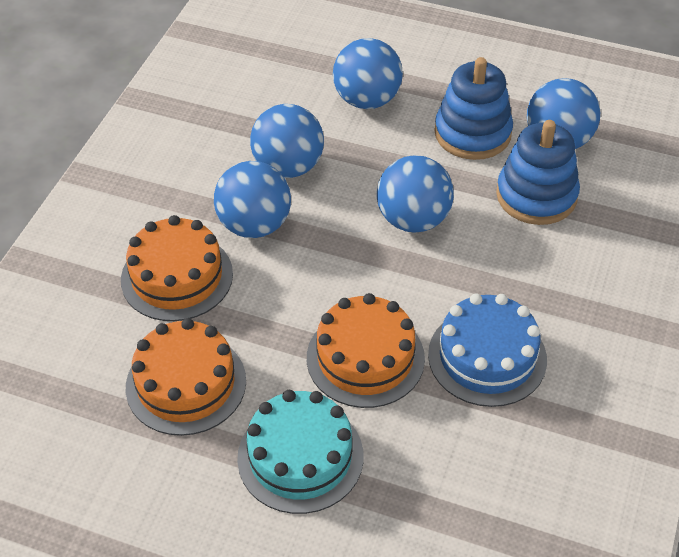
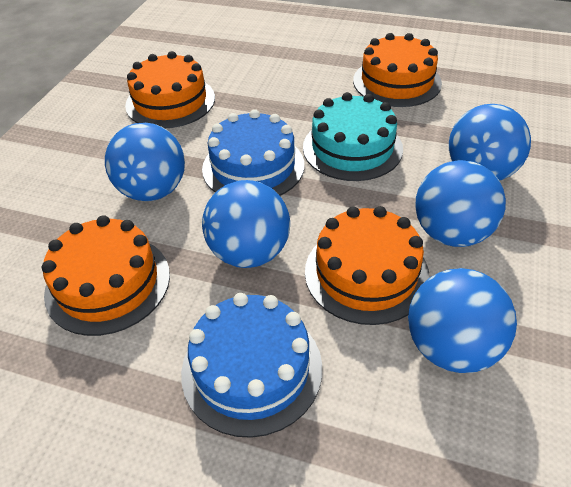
blue cake: 1 -> 2
blue stacking toy: 2 -> 0
orange cake: 3 -> 4

